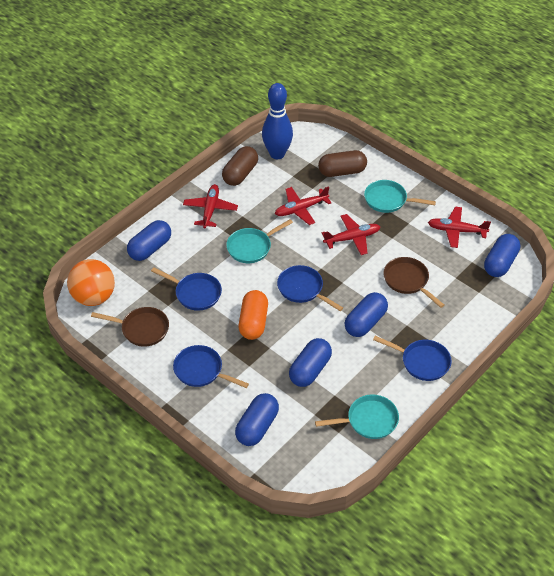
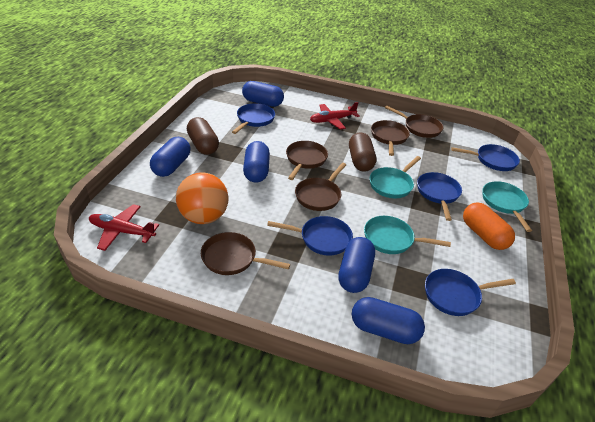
blue bowling pin: 1 -> 0
blue pan: 4 -> 5
brown pan: 2 -> 5
red plane: 4 -> 2

